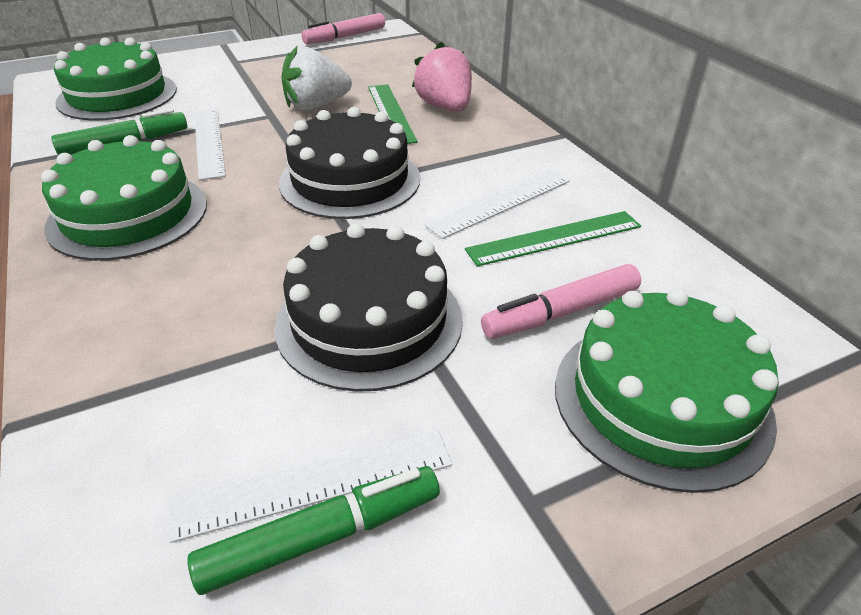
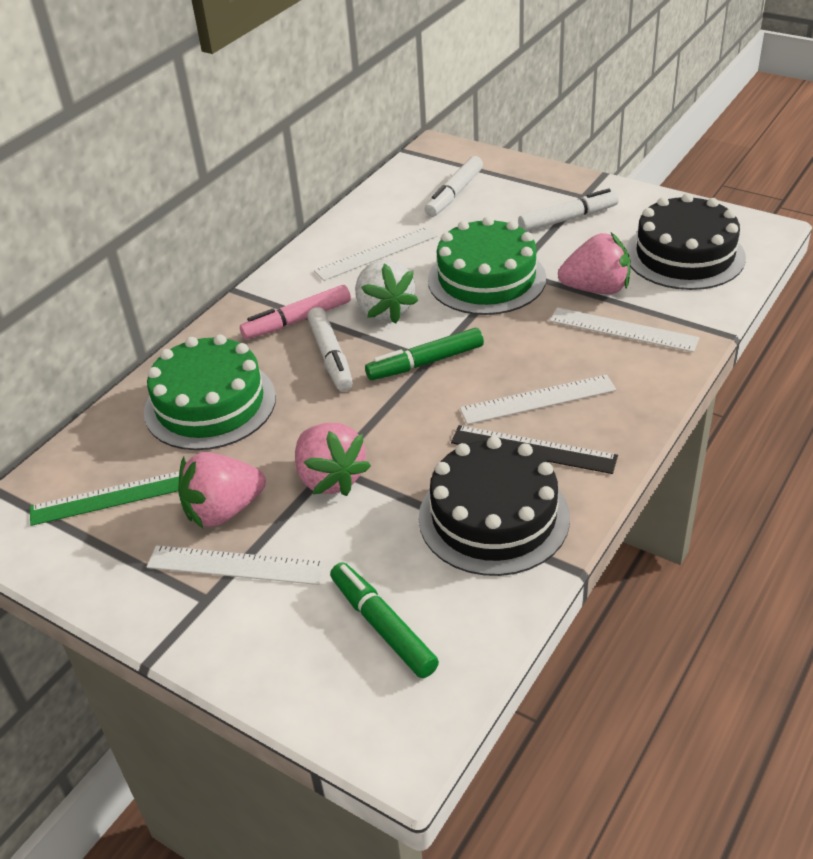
black ruler: 0 -> 1
green cake: 3 -> 2
green ruler: 2 -> 1
pink marker: 2 -> 1
pink strawberry: 1 -> 3
white marker: 0 -> 3
white ruler: 3 -> 4

